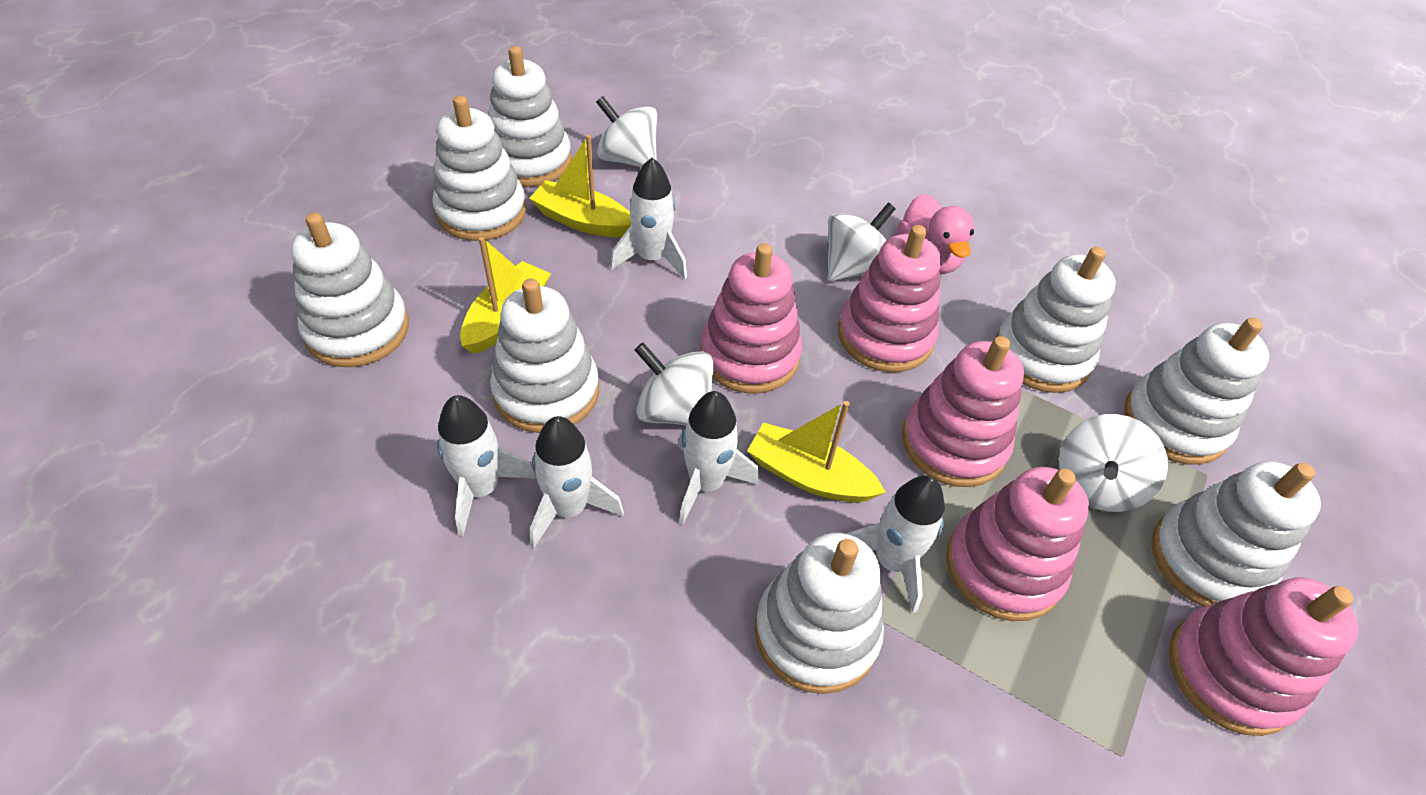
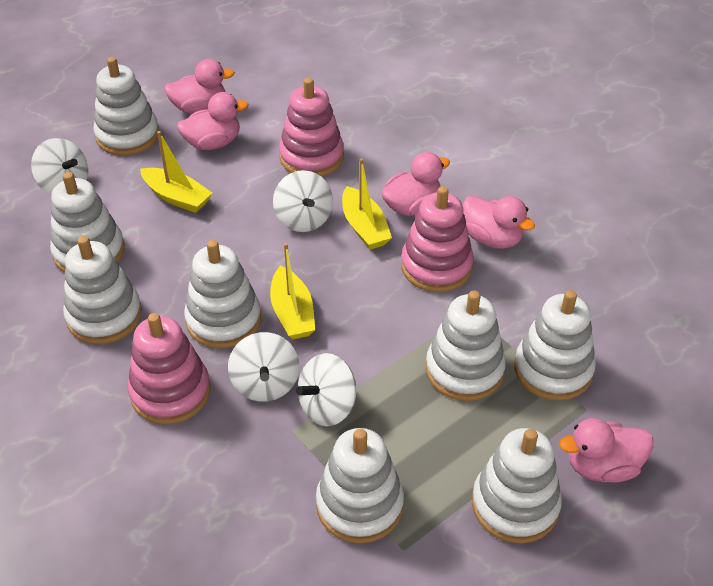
pink duck: 1 -> 5
pink stacking toy: 5 -> 3
white rocket: 5 -> 0

